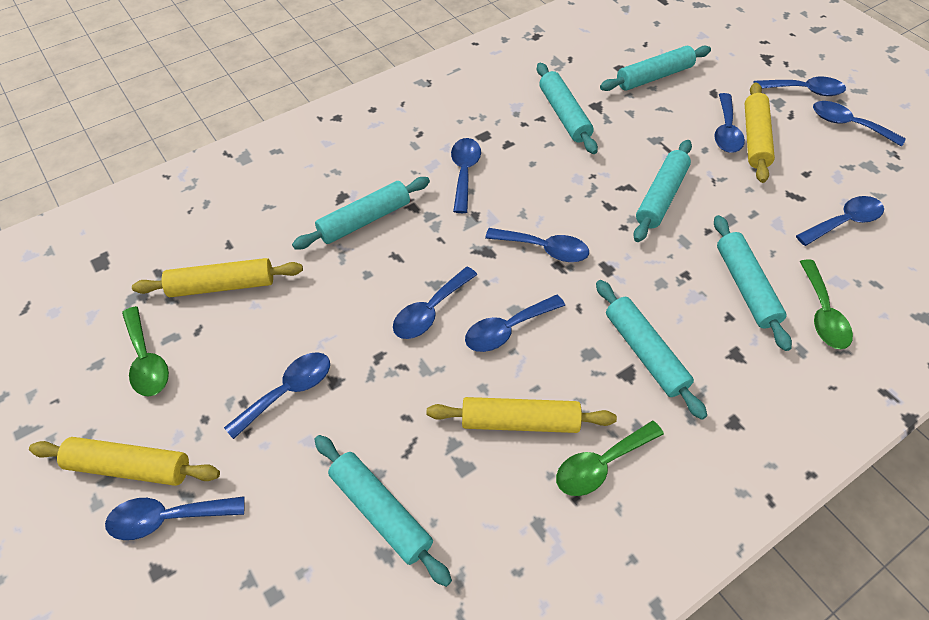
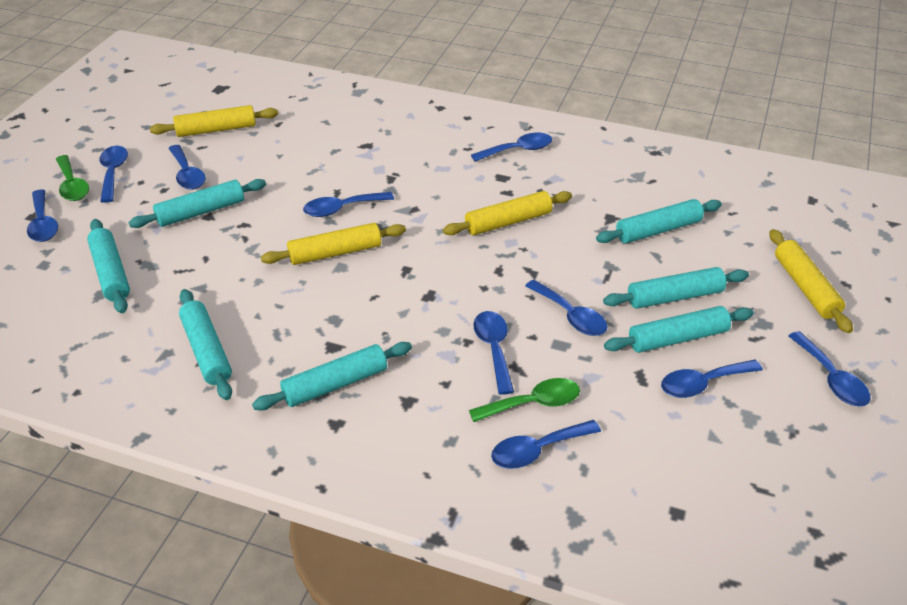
green spoon: 3 -> 2

